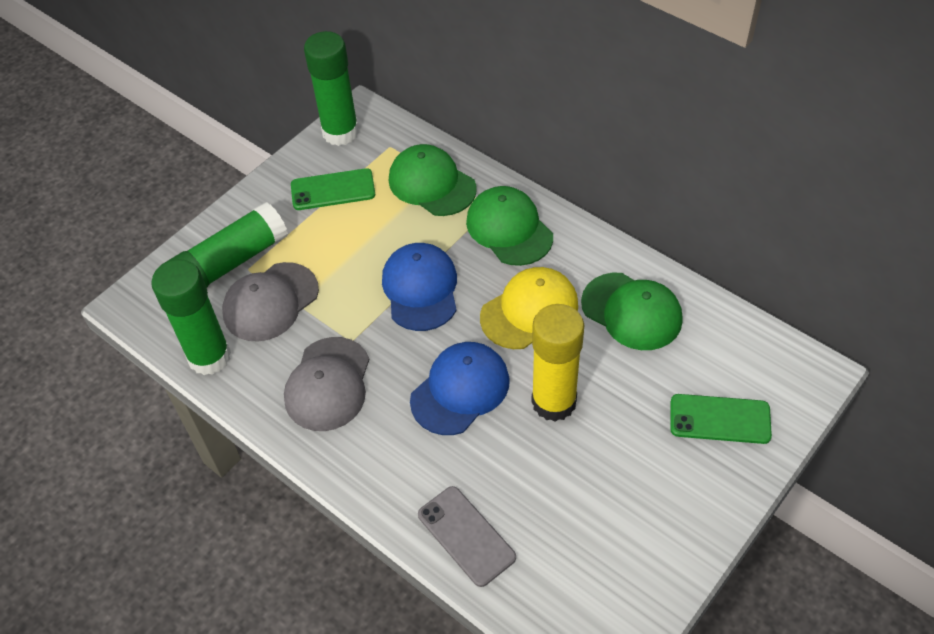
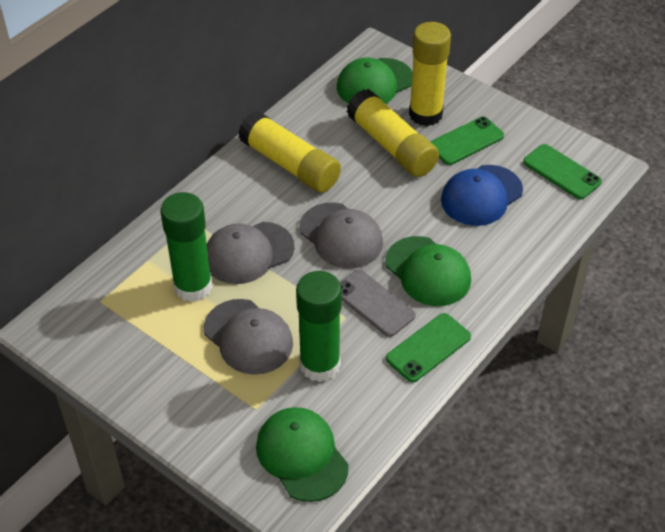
blue cap: 2 -> 1
green glue stick: 3 -> 2
green phone: 2 -> 3
grey cap: 2 -> 3
yellow cap: 1 -> 0
yellow glue stick: 1 -> 3

